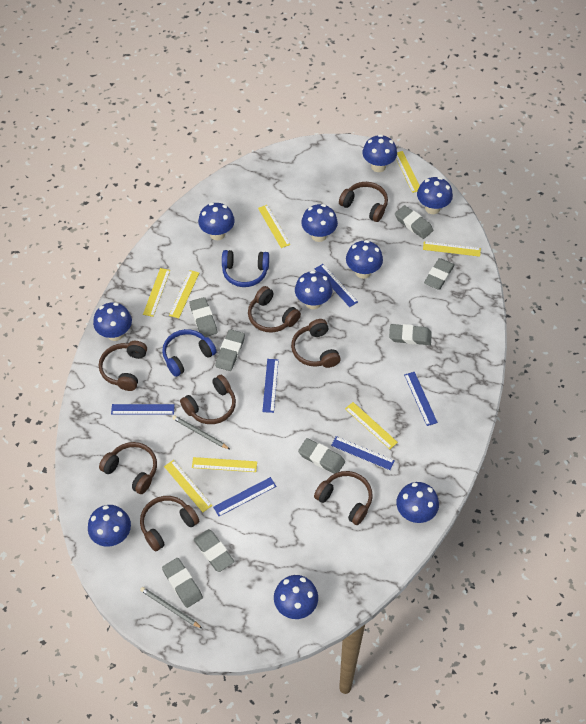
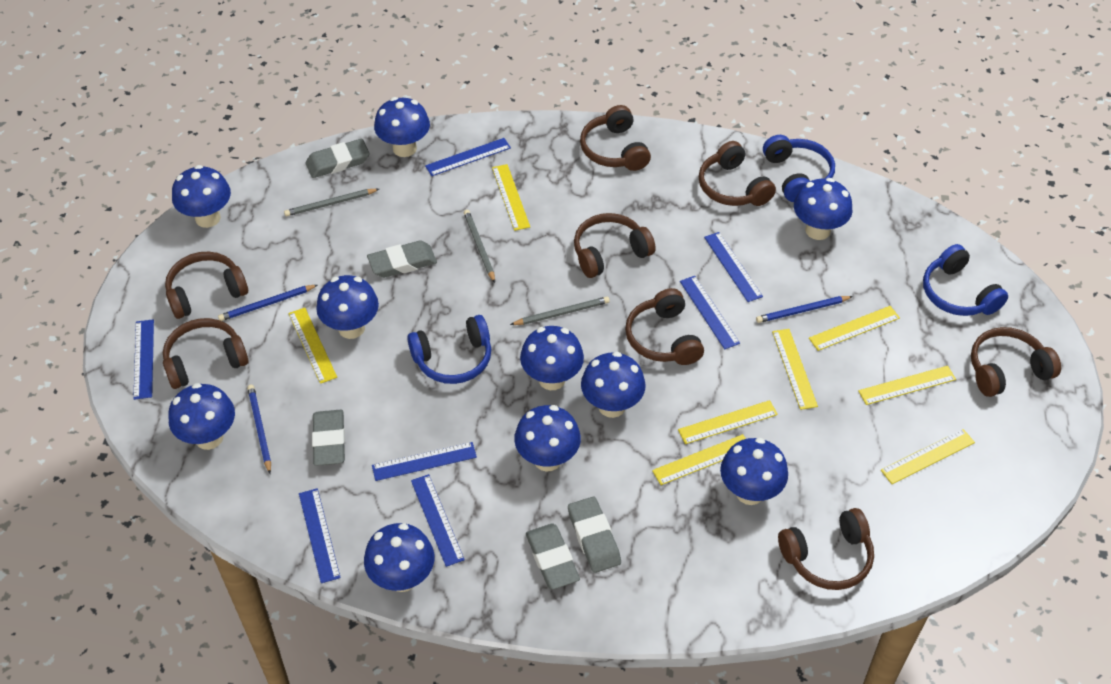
blue headphones: 2 -> 3
blue pencil: 0 -> 3
blue ruler: 6 -> 7
grey eraser: 8 -> 5
grey pencil: 2 -> 3

